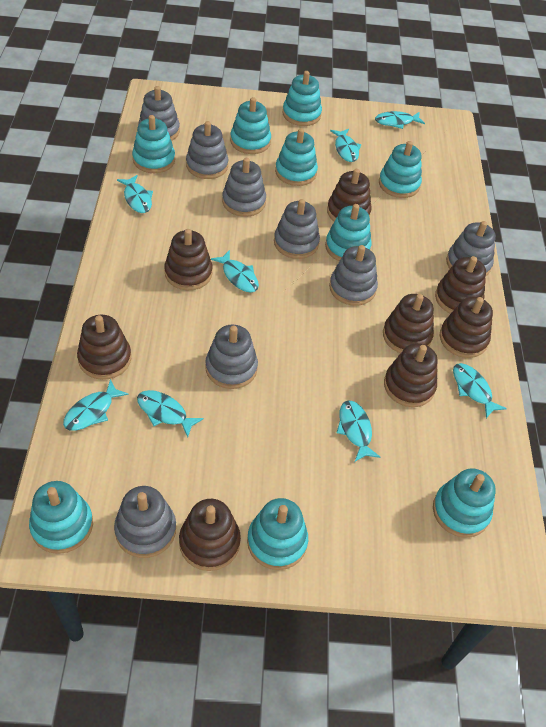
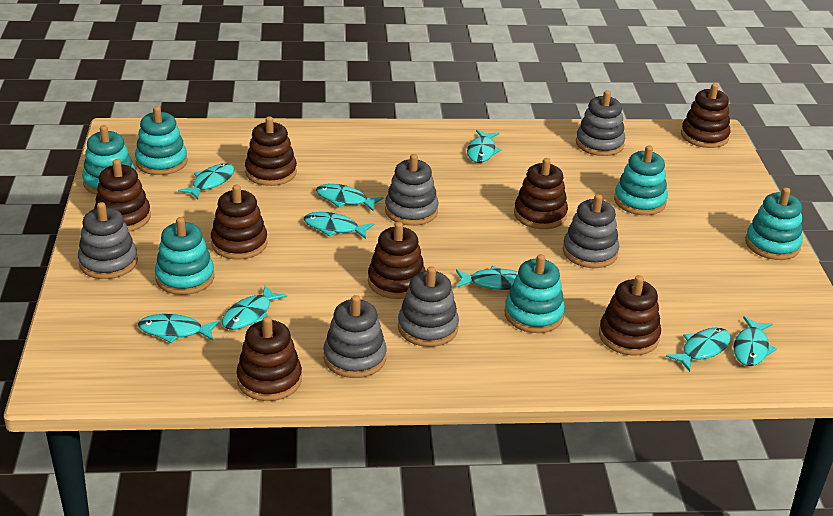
grey stacking toy: 8 -> 6
turquoise fish: 8 -> 9
turquoise stacking toy: 9 -> 6

